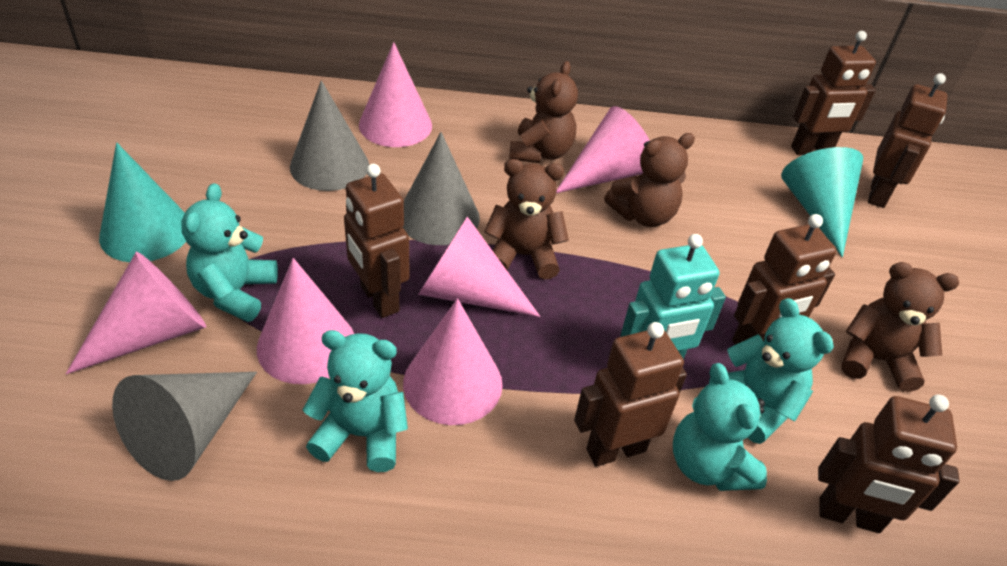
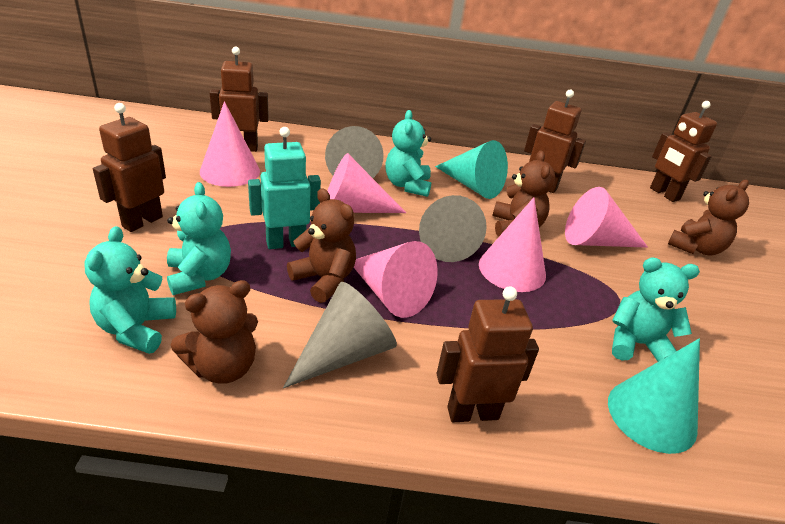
brown robot: 6 -> 5
pink cone: 6 -> 5

